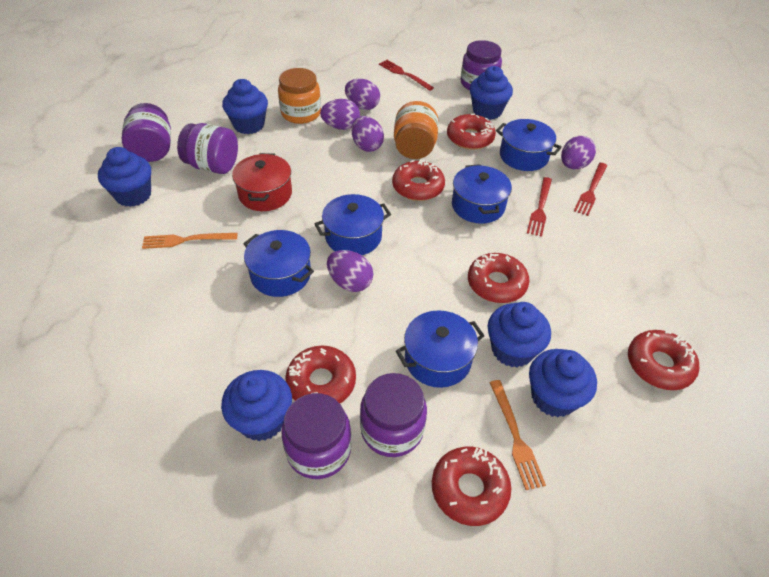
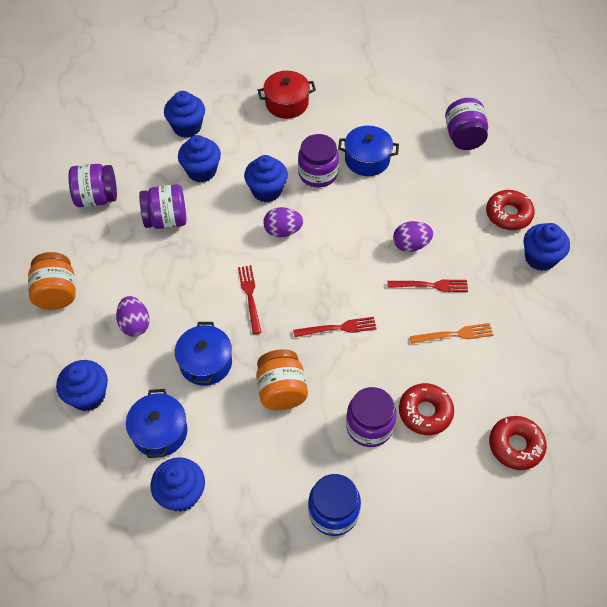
blue jar: 0 -> 1
blue pot: 5 -> 3
orange fork: 2 -> 1
purple egg: 5 -> 3
red donut: 6 -> 3

